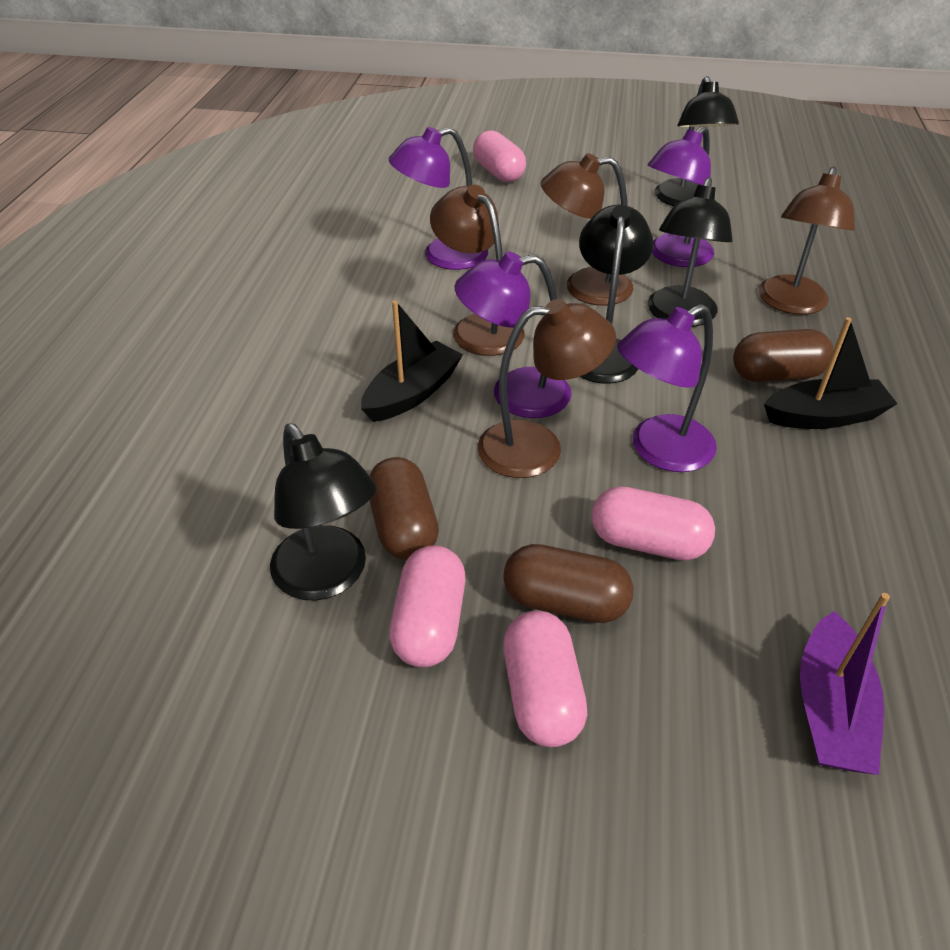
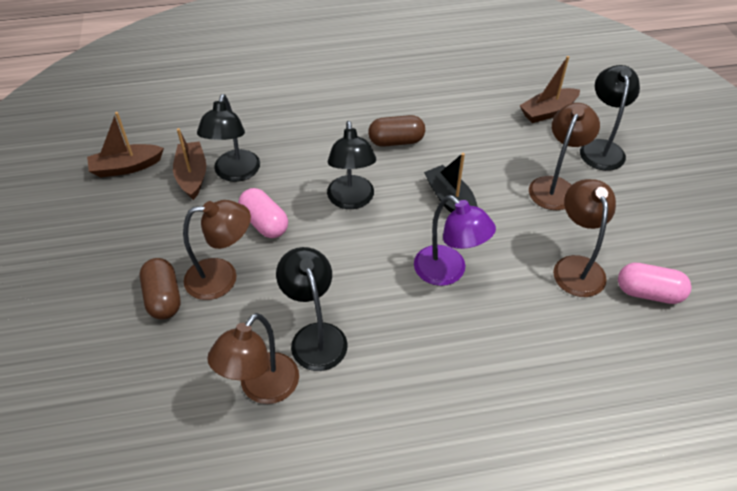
black boat: 2 -> 1
brown boat: 0 -> 3
brown capsule: 3 -> 2
pink capsule: 4 -> 2
purple boat: 1 -> 0
purple lamp: 4 -> 1

